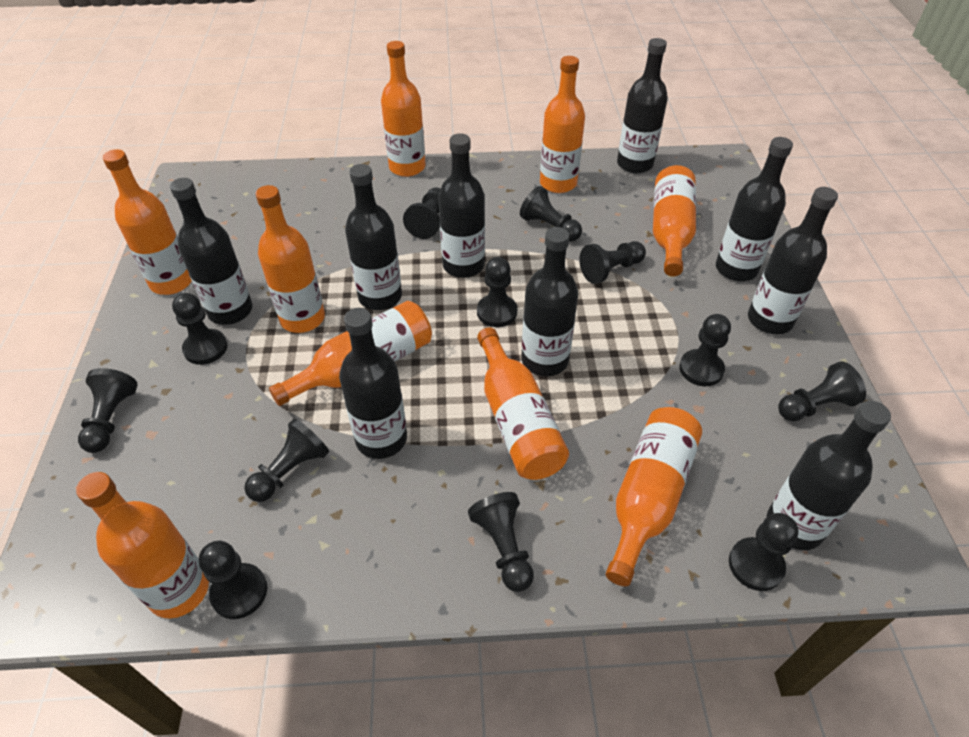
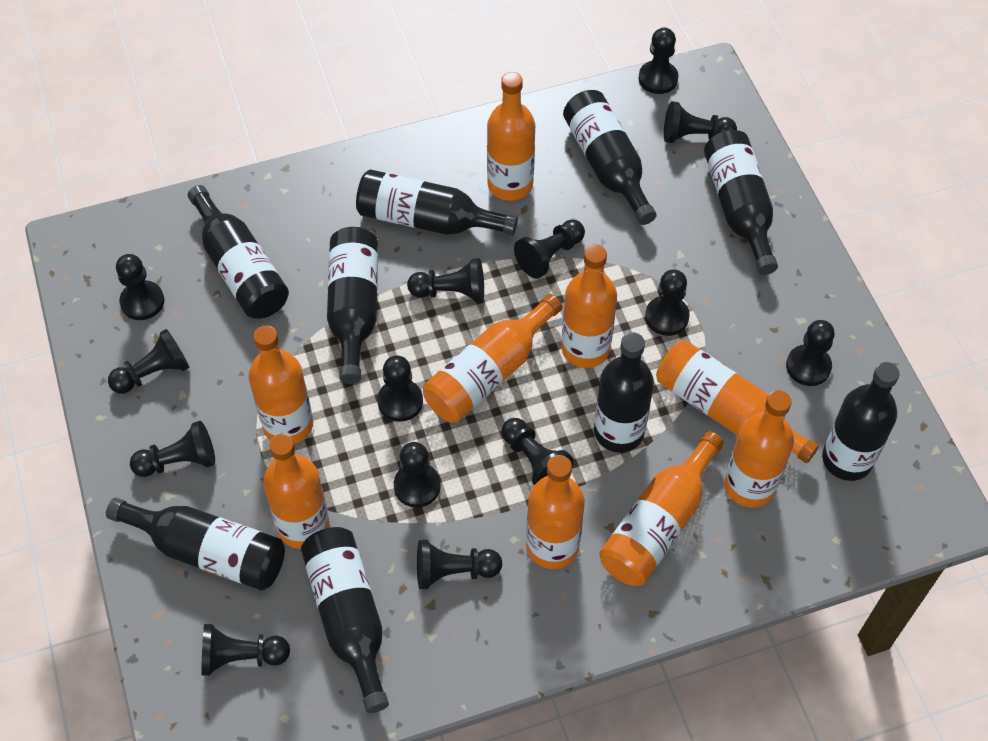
black pawn: 12 -> 14

